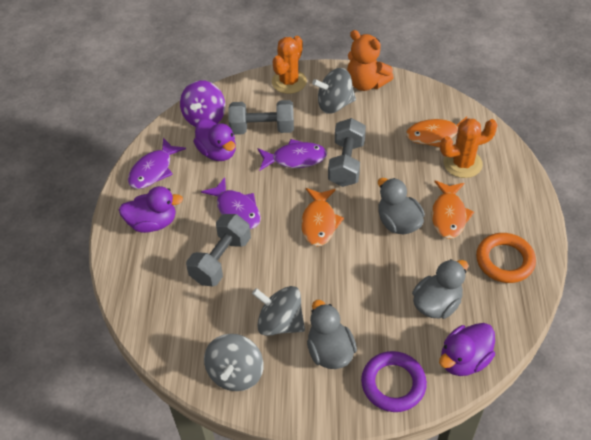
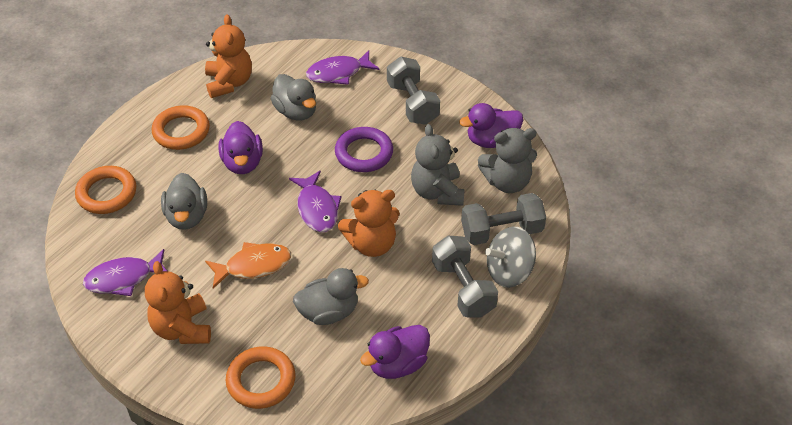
grey spinning top: 3 -> 1
grey teddy bear: 0 -> 2
orange cactus: 2 -> 0
orange fish: 3 -> 1
orange ring: 1 -> 3
orange teddy bear: 1 -> 3
purple spinning top: 1 -> 0

